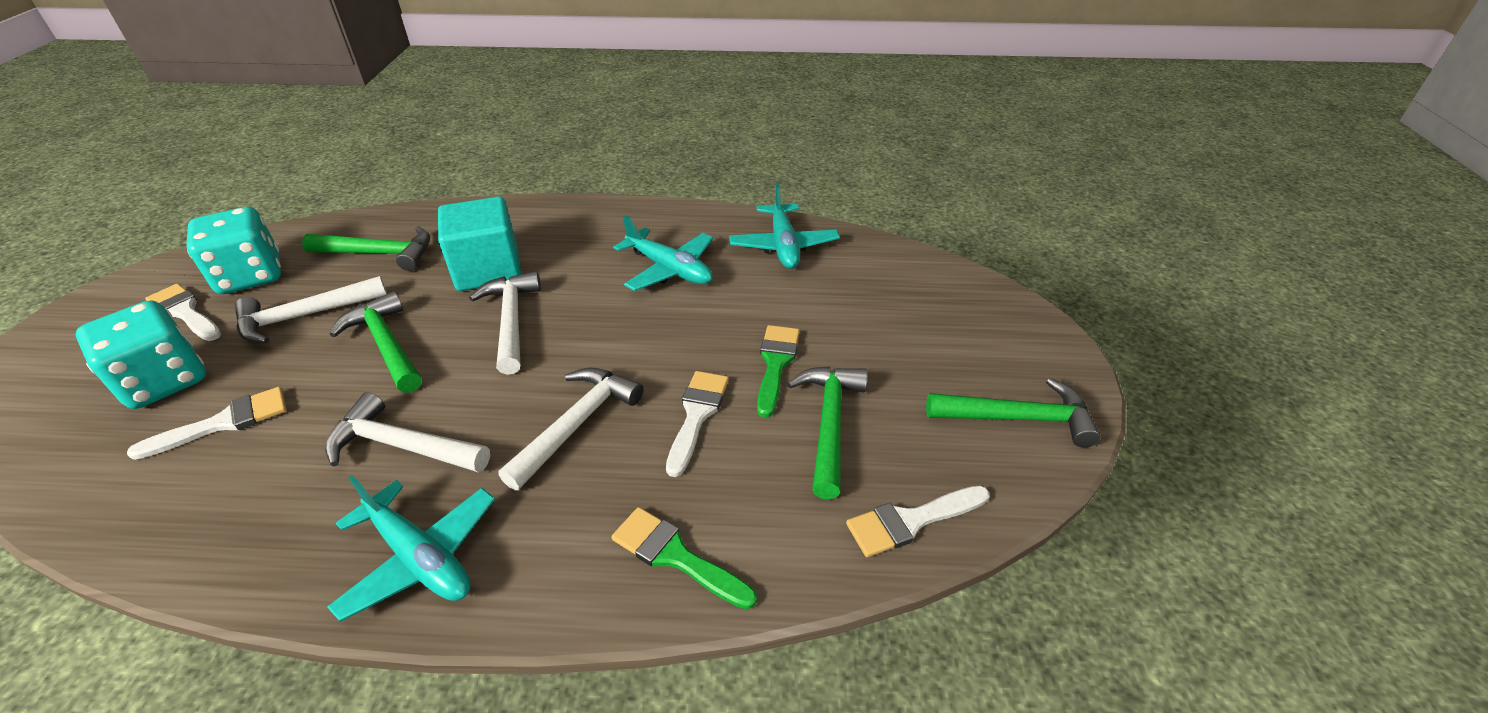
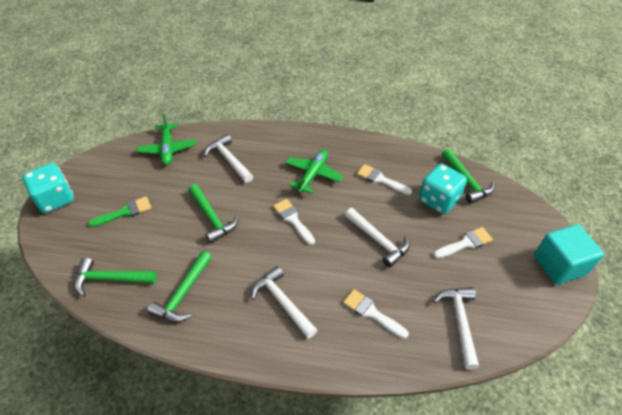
green brush: 2 -> 1
green plane: 0 -> 2
turquoise plane: 3 -> 0

